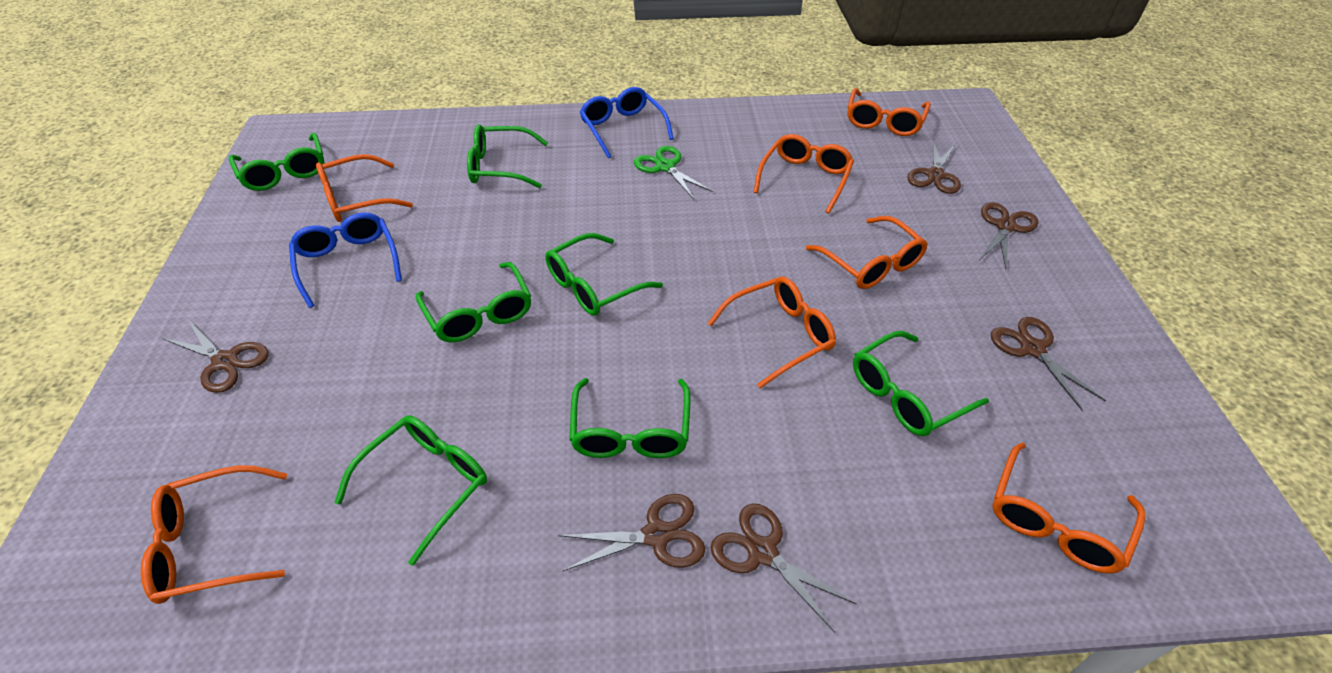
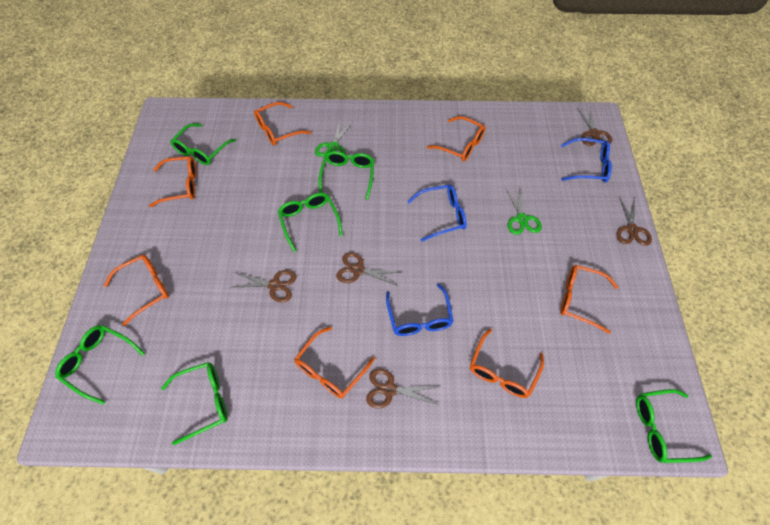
blue glasses: 2 -> 3
brown scissors: 6 -> 5
green glasses: 7 -> 6
green scissors: 1 -> 2

